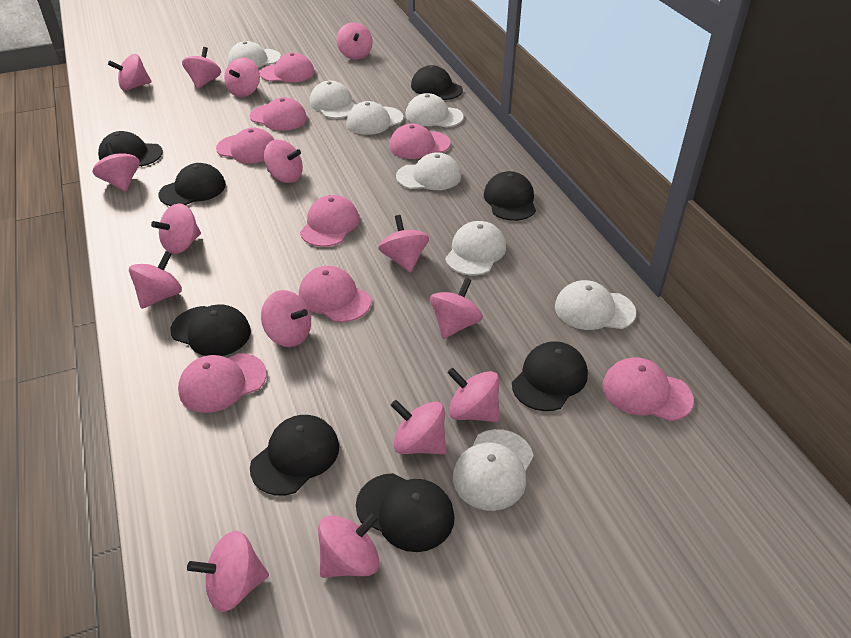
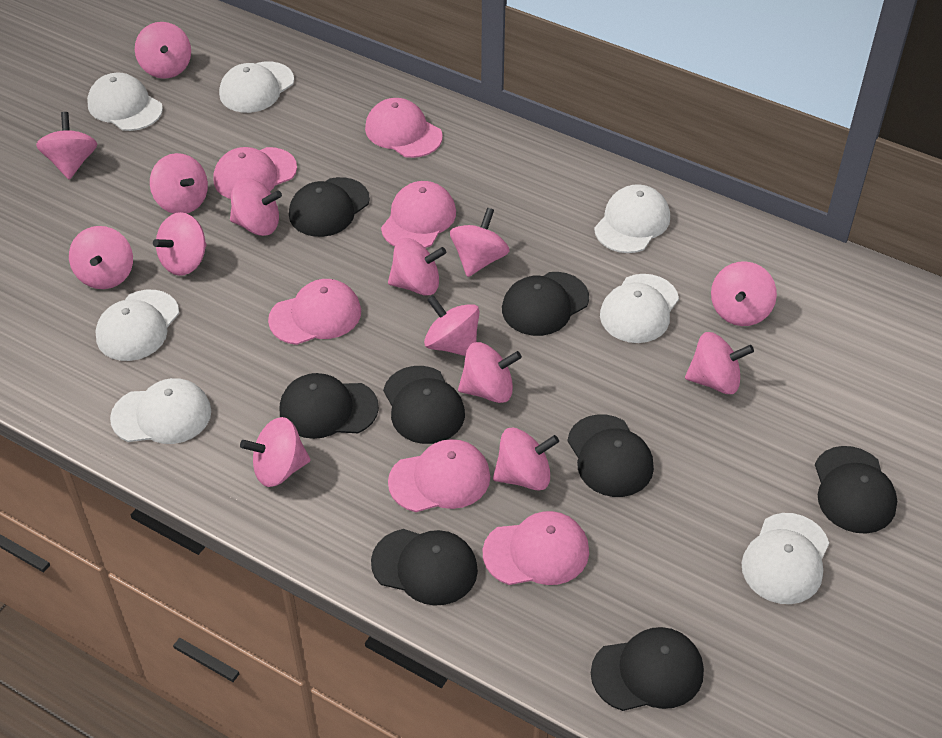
pink cap: 8 -> 6
pink spinning top: 15 -> 14
white cap: 8 -> 7

